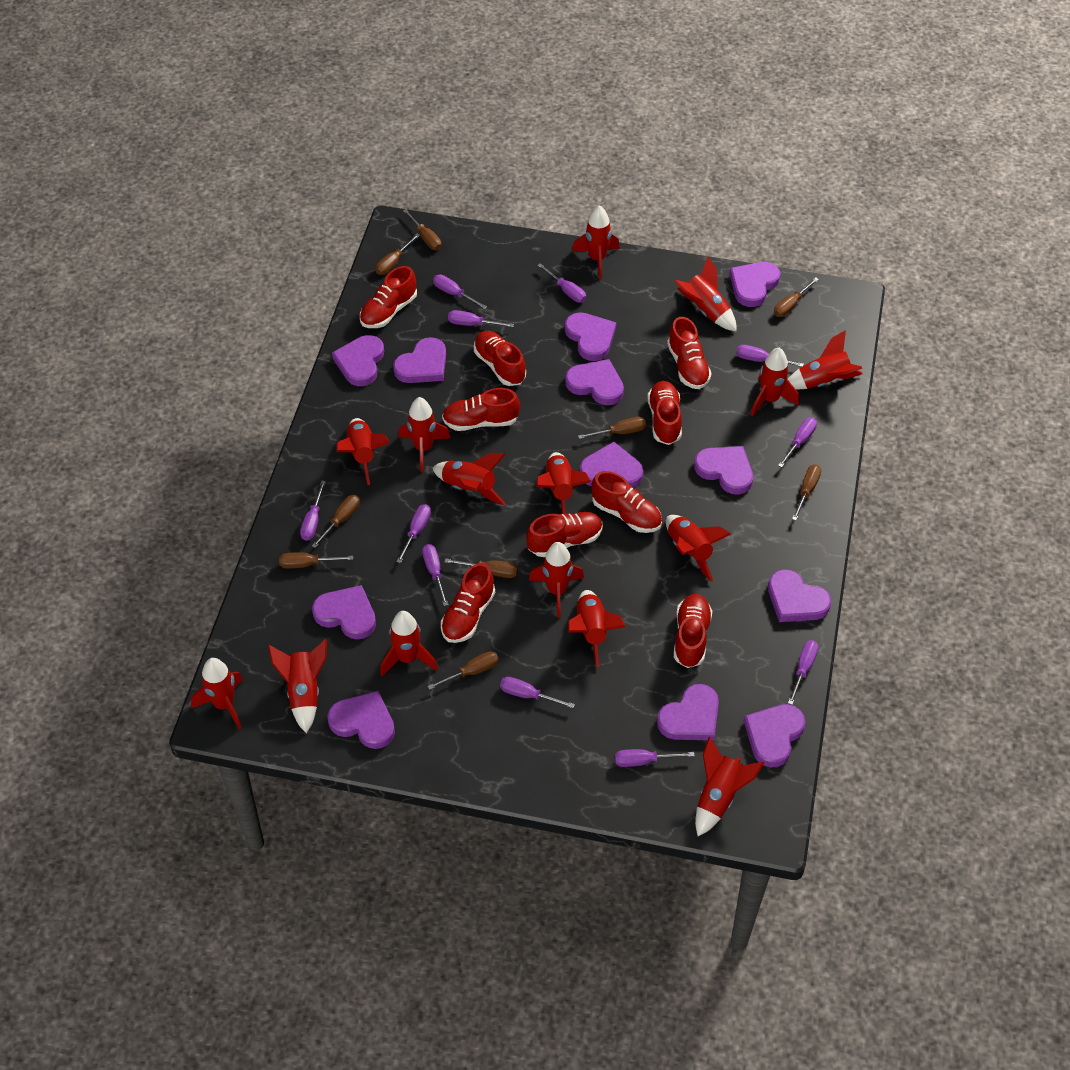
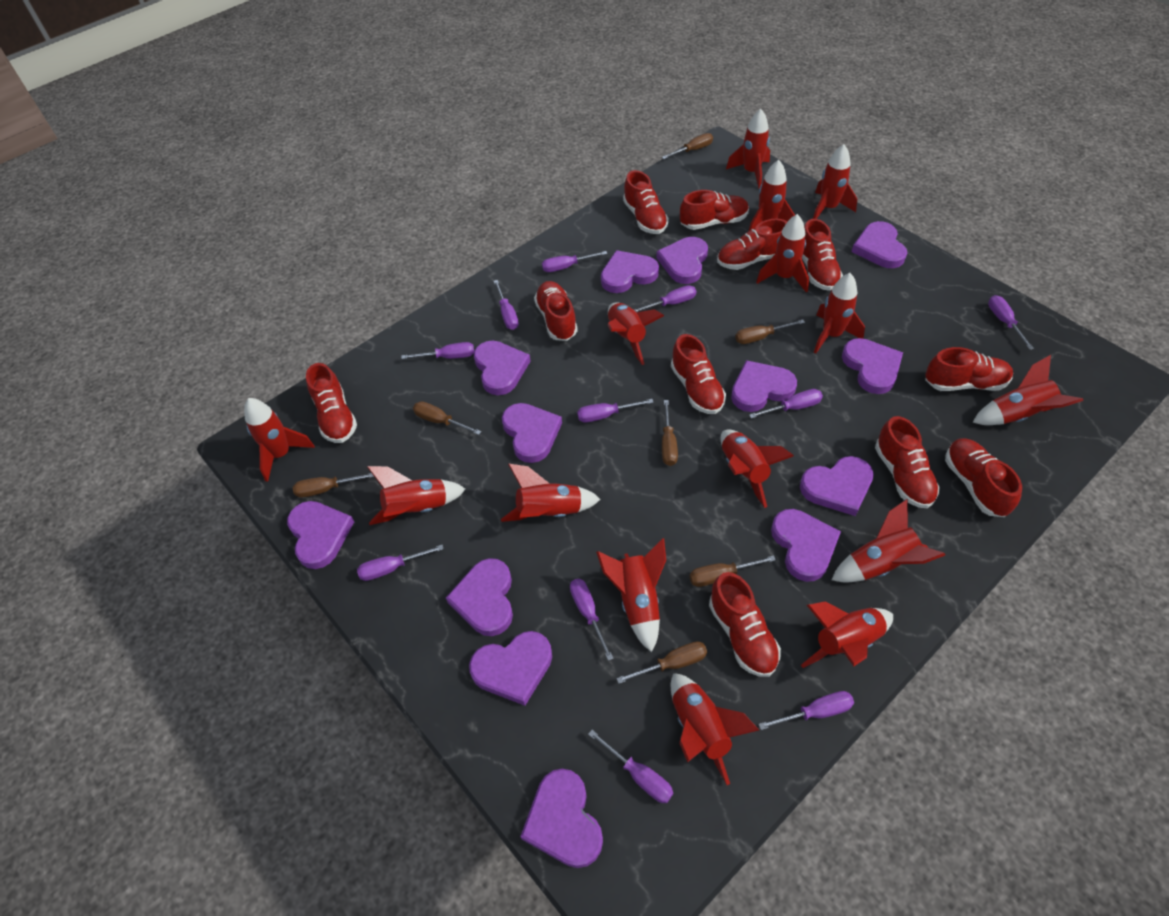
brown screwdriver: 9 -> 7
purple heart: 12 -> 13
red shoe: 9 -> 11

